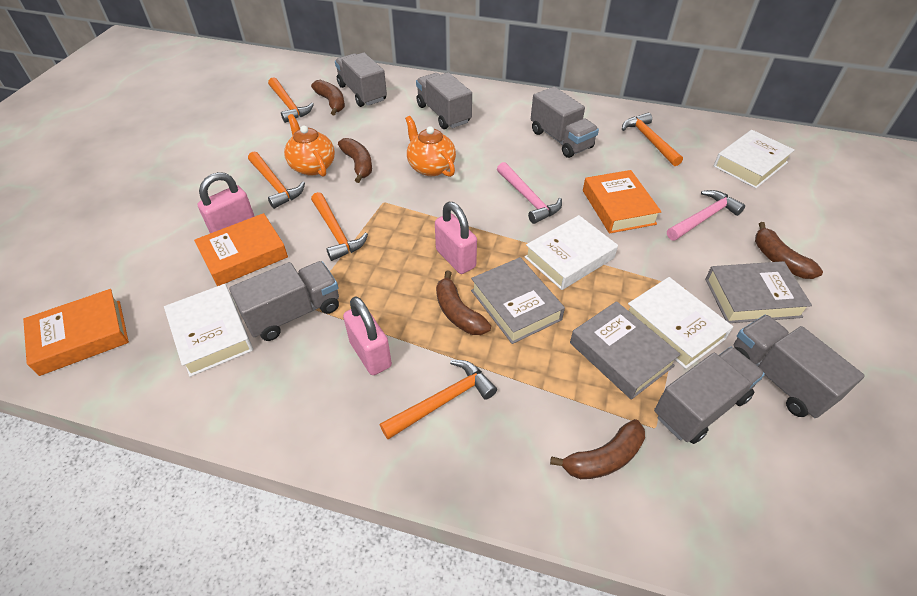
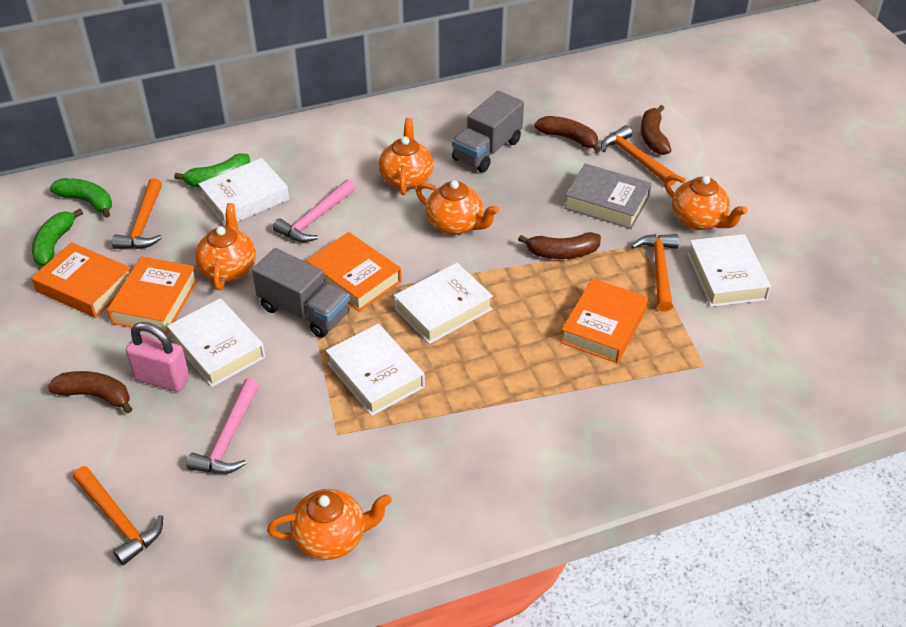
brown banana: 5 -> 4
green banana: 0 -> 3
grey book: 3 -> 1
grey truck: 6 -> 2
orange book: 3 -> 4
orange hammer: 5 -> 4
orange teapot: 2 -> 5
pink padlock: 3 -> 1
white book: 4 -> 5

